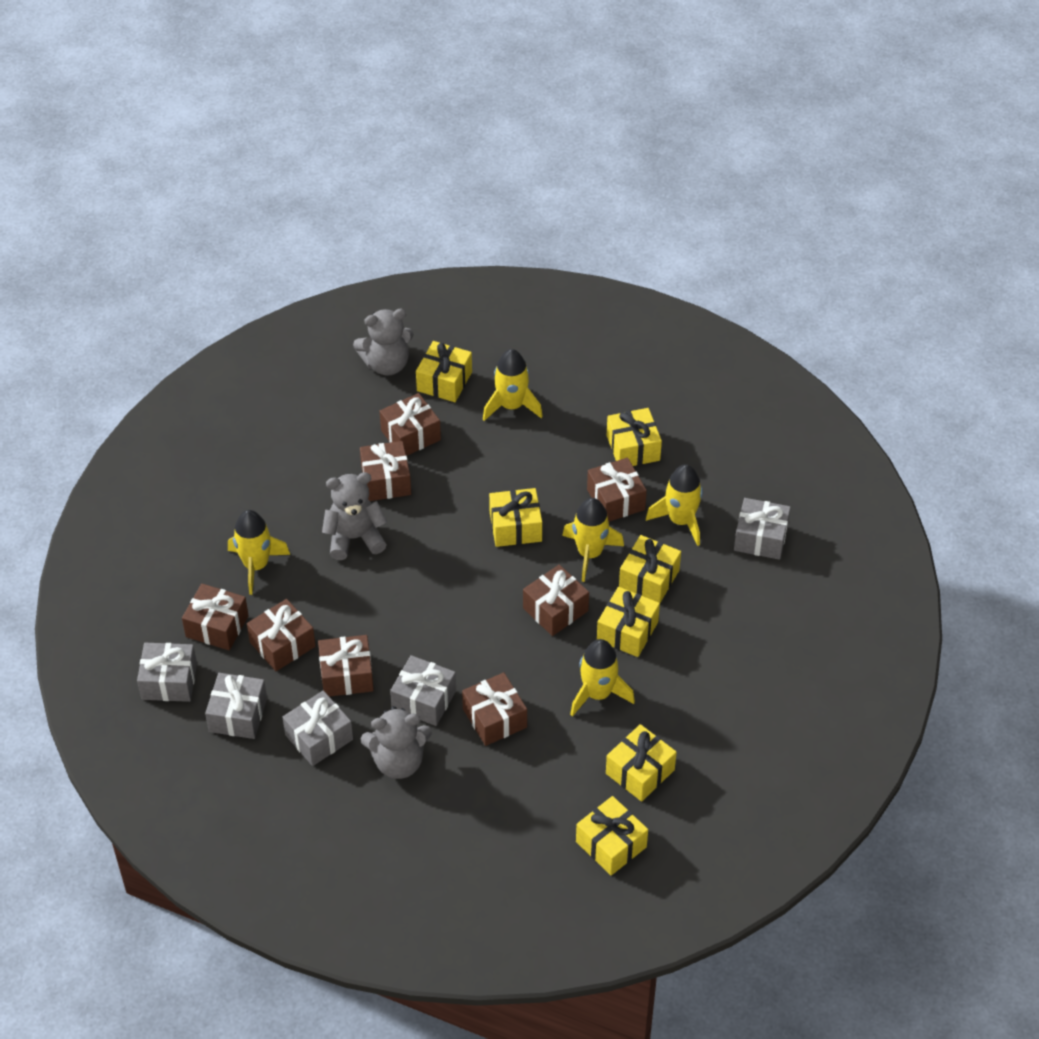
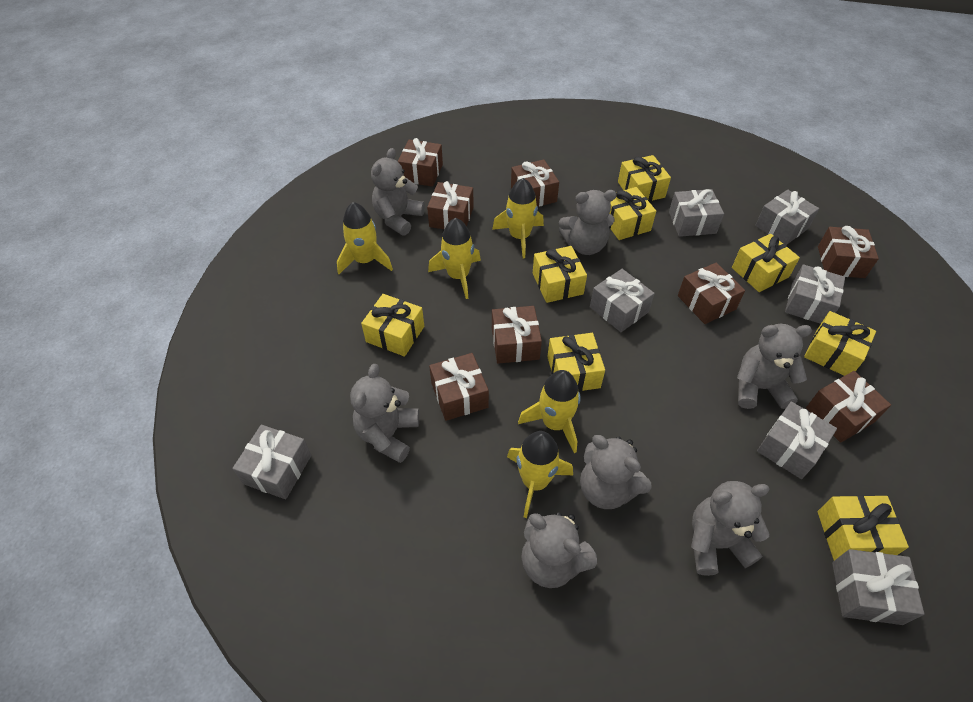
grey gift: 5 -> 7
grey teddy bear: 3 -> 7
yellow gift: 7 -> 8

